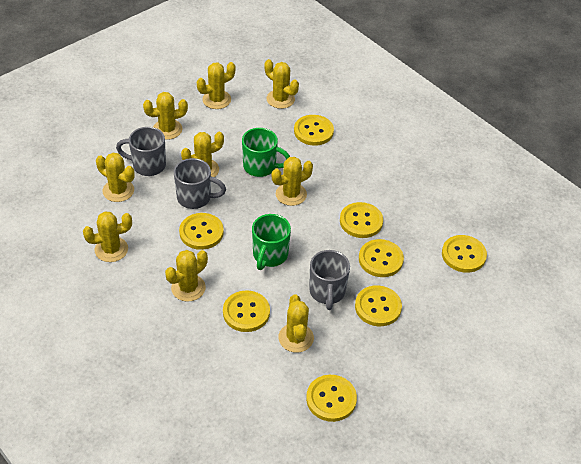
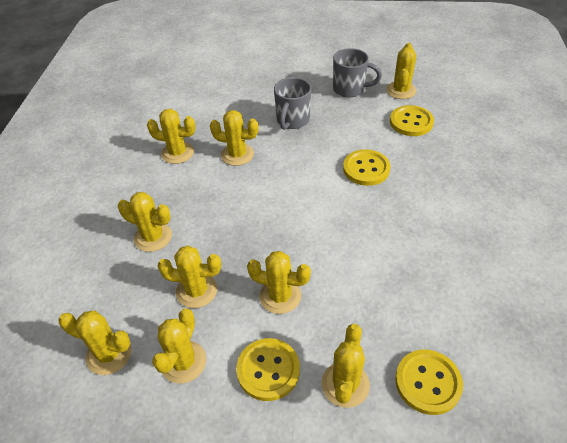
green mug: 2 -> 0
grey mug: 3 -> 2
yellow button: 8 -> 4

